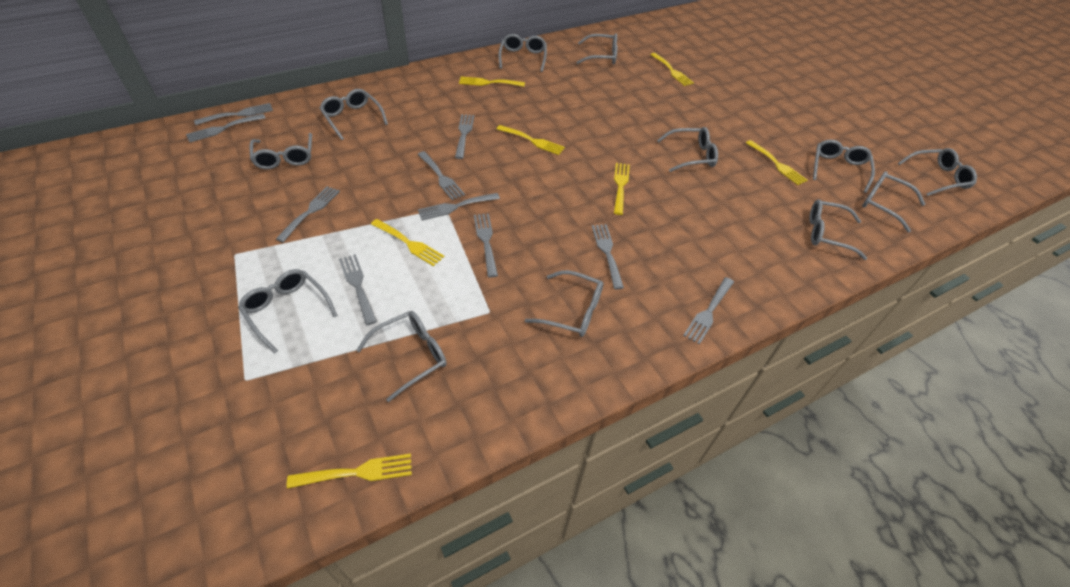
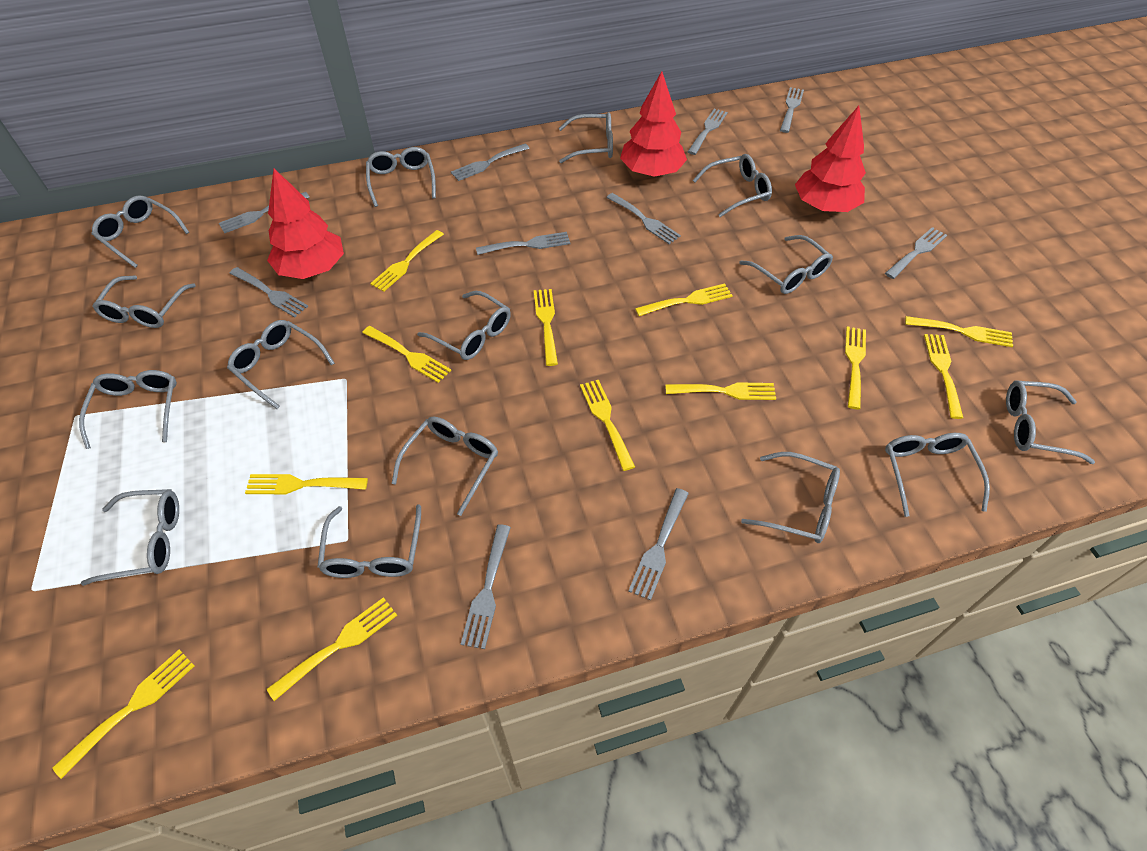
grey glasses: 12 -> 15
red tree: 0 -> 3
yellow fork: 7 -> 12

